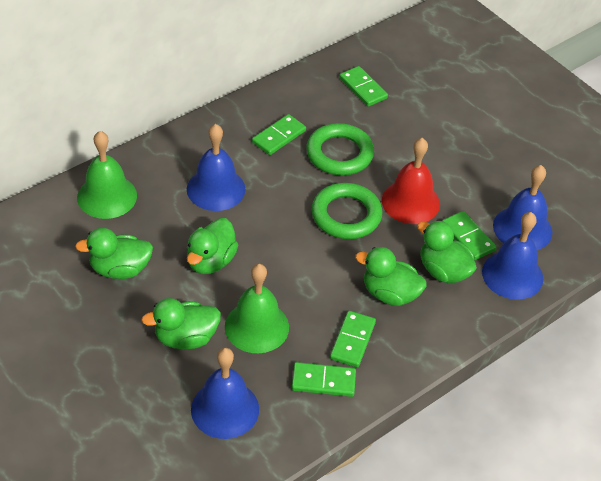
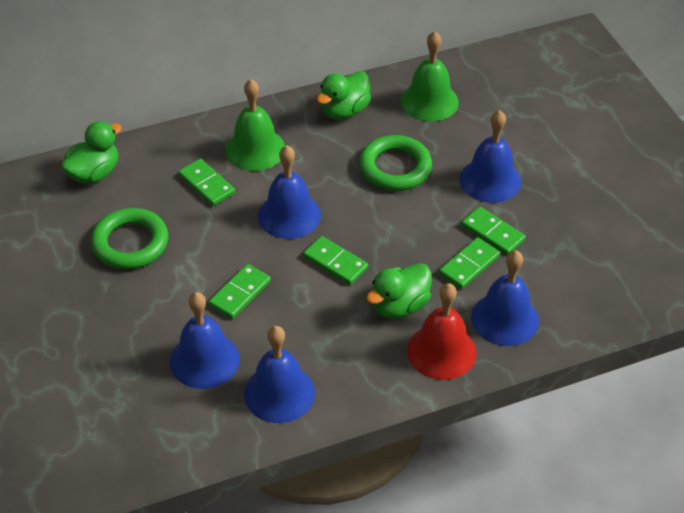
blue bell: 4 -> 5
green duck: 5 -> 3

